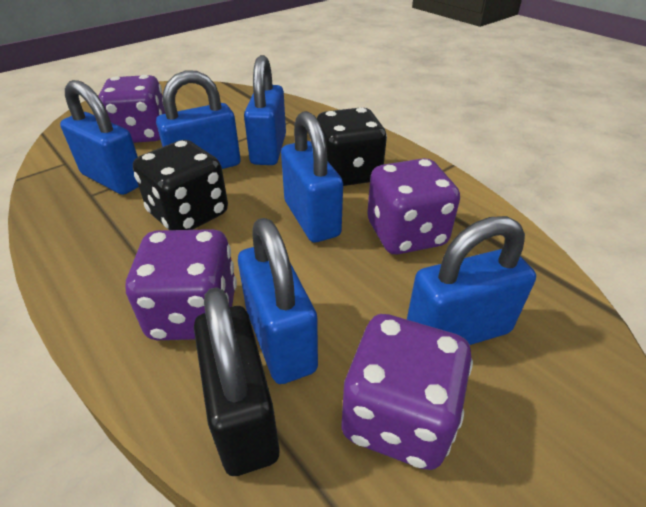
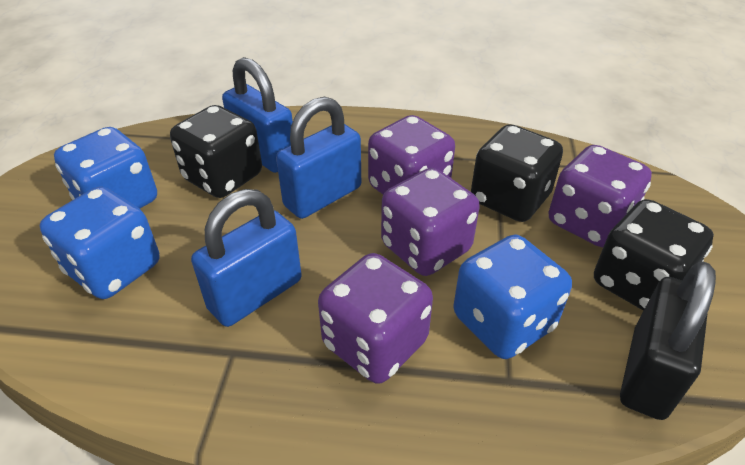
black dice: 2 -> 3
blue dice: 0 -> 3
blue padlock: 6 -> 3

